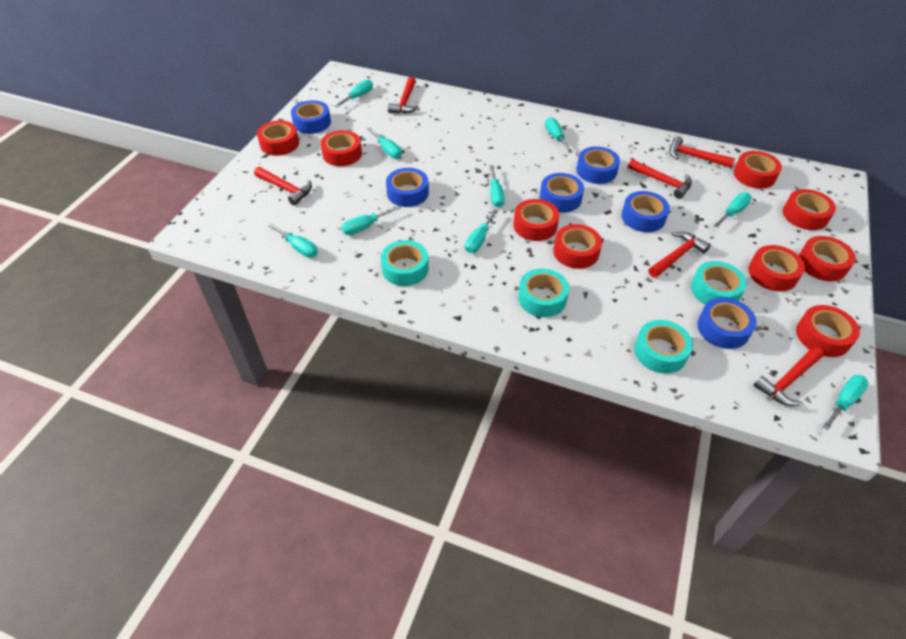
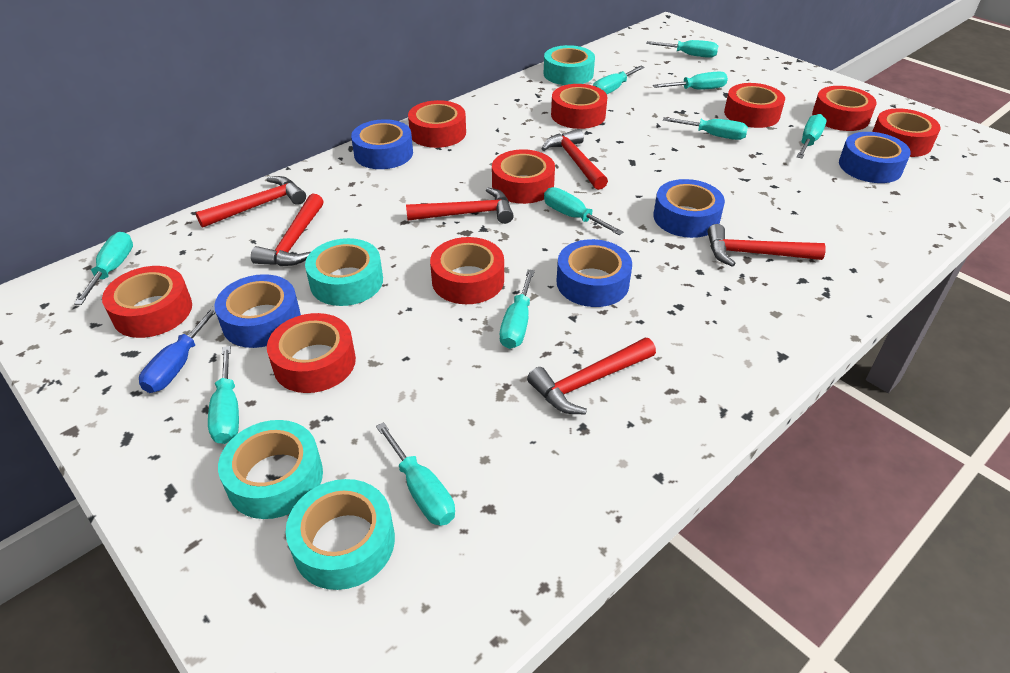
blue screwdriver: 0 -> 1
blue tape: 6 -> 5
turquoise screwdriver: 9 -> 10

